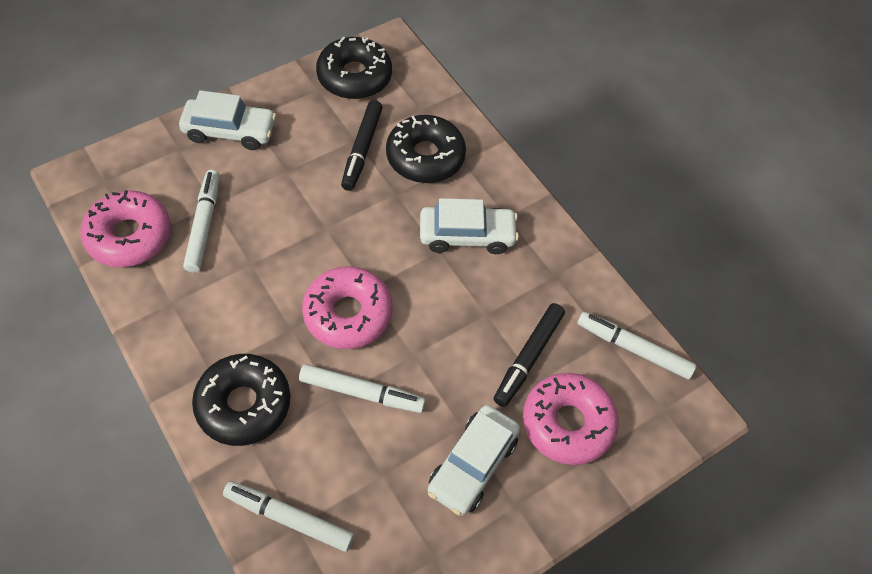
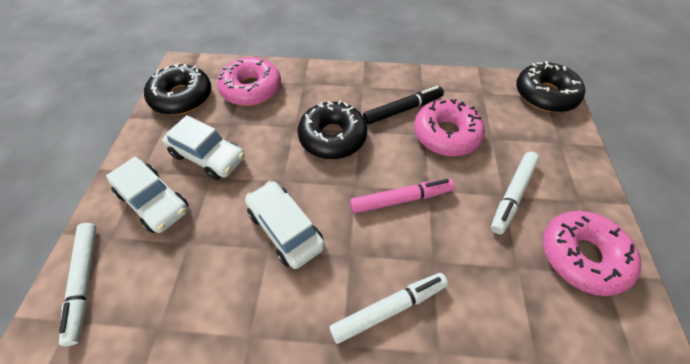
black marker: 2 -> 1
pink marker: 0 -> 1
white marker: 4 -> 3

